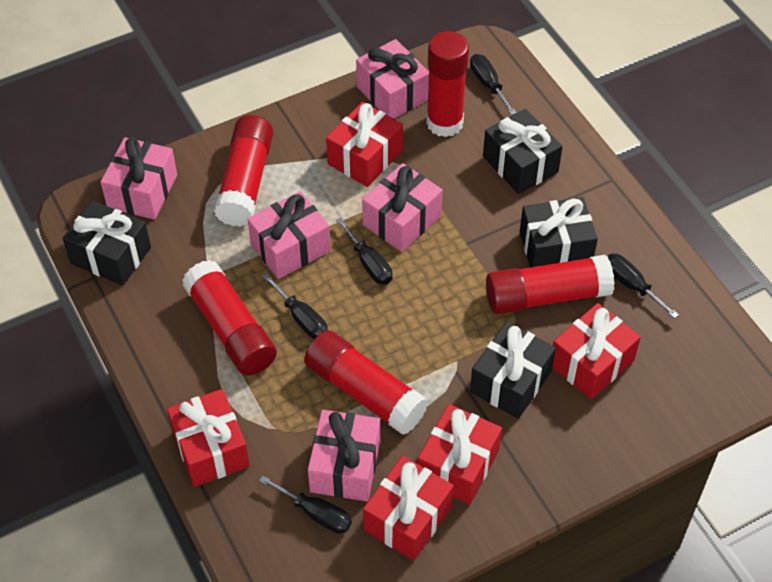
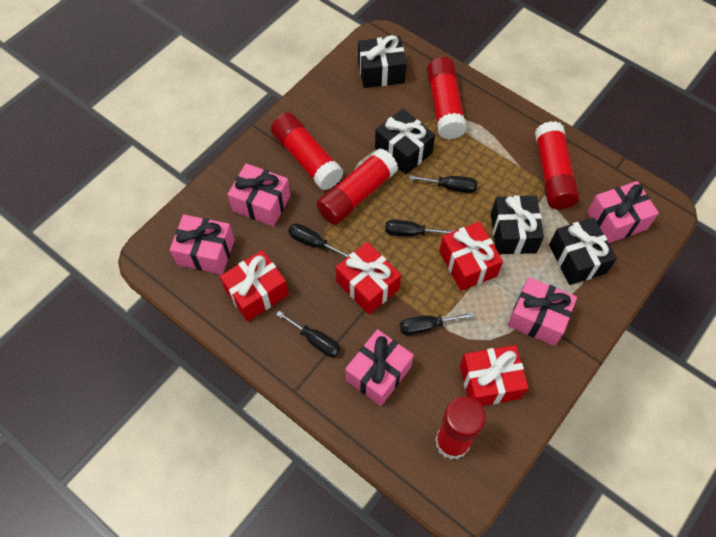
red gift: 5 -> 4

